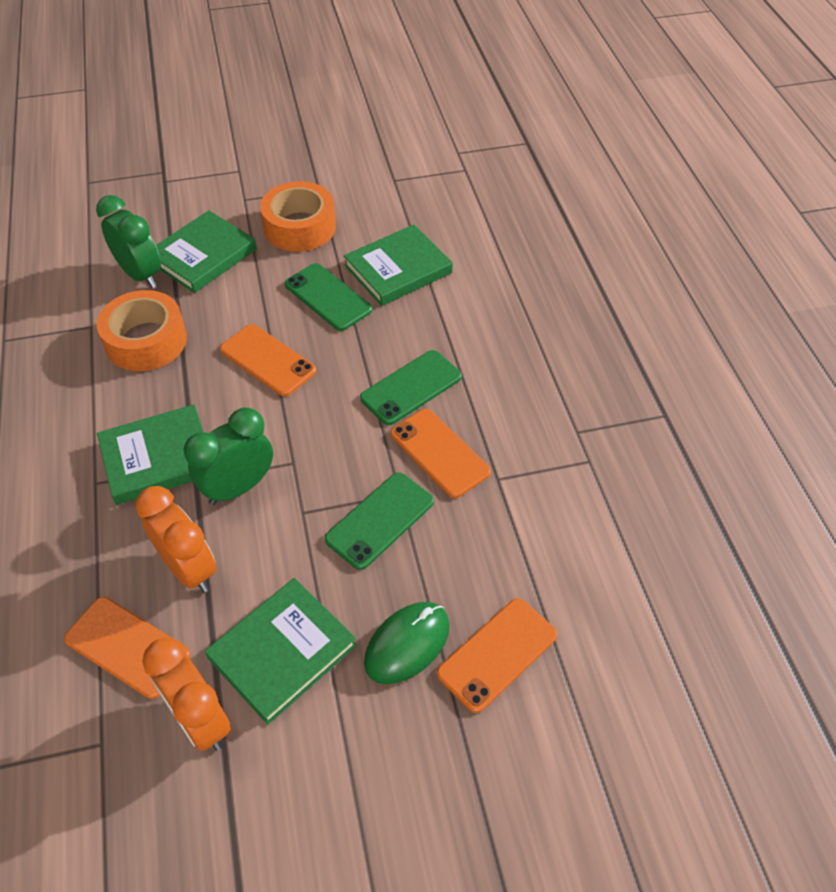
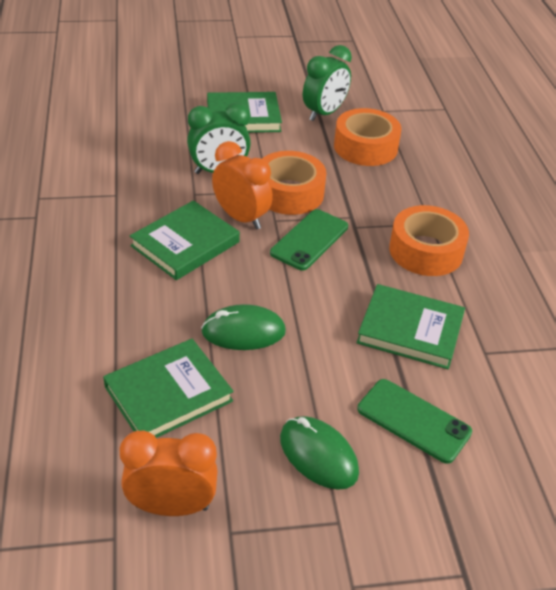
green mouse: 1 -> 2
green phone: 3 -> 2
orange phone: 4 -> 0
orange tape: 2 -> 3

